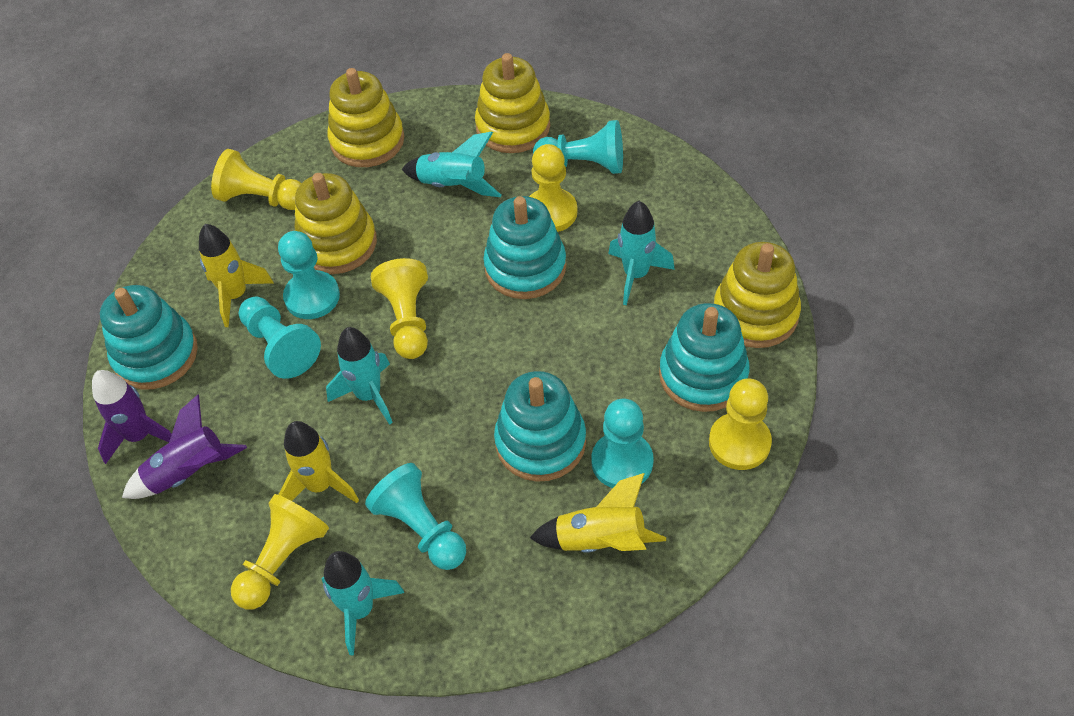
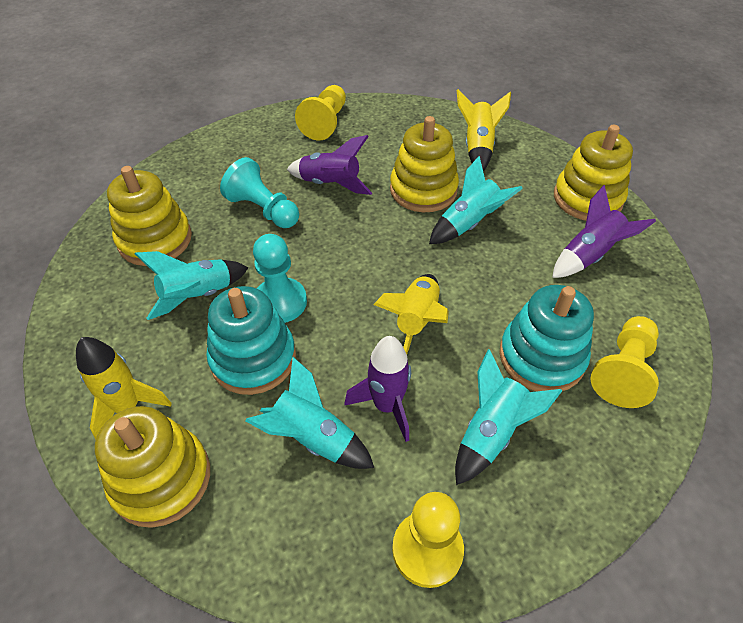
purple rocket: 2 -> 3
turquoise pawn: 5 -> 2
turquoise stacking toy: 4 -> 2
yellow pawn: 5 -> 3

